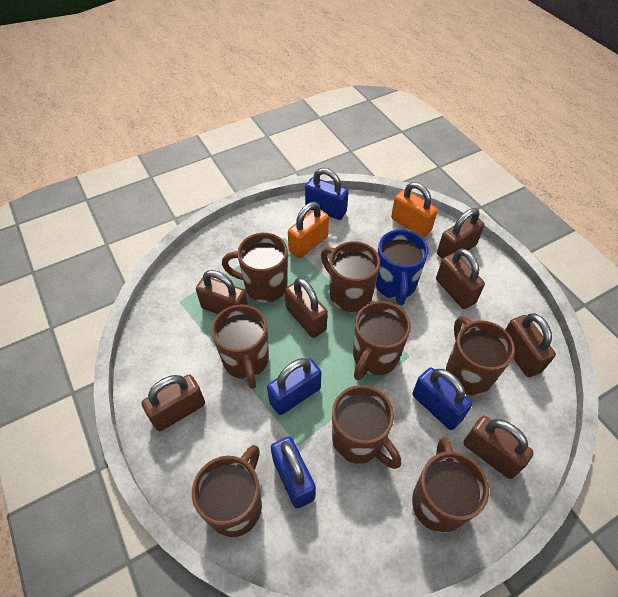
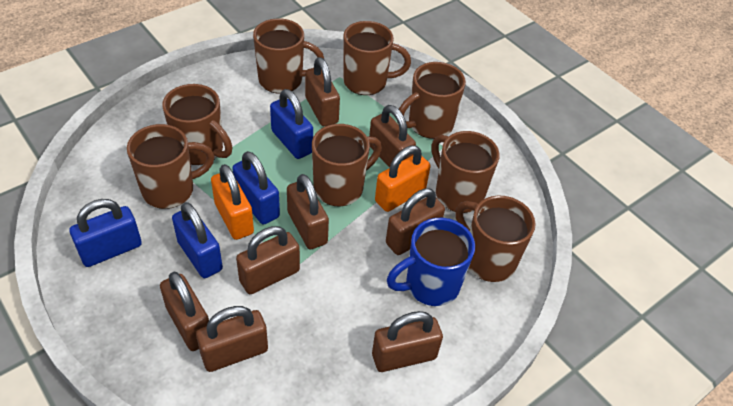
brown padlock: 7 -> 8

